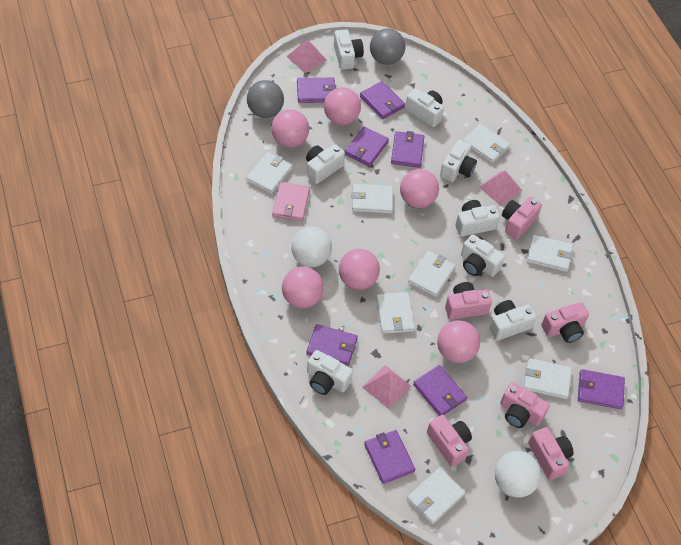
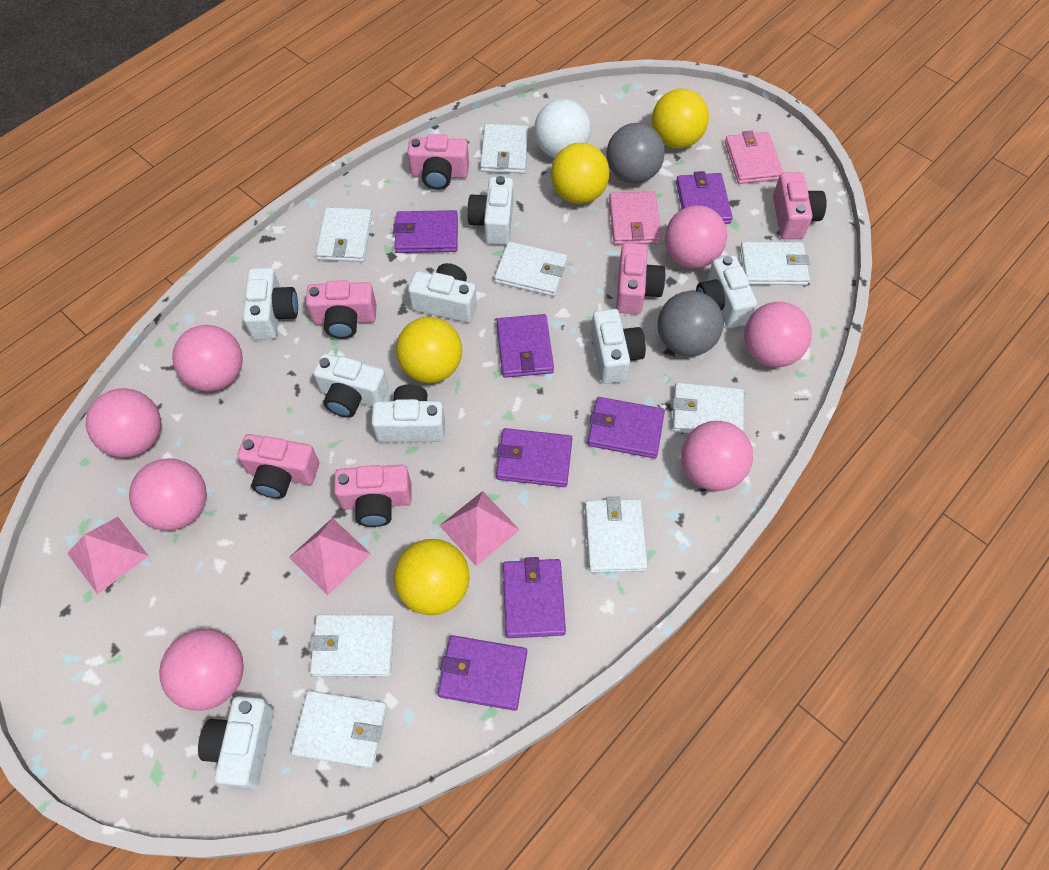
pink ball: 6 -> 7
pink wallet: 1 -> 2
purple wallet: 8 -> 7
white ball: 2 -> 1
yellow ball: 0 -> 4

